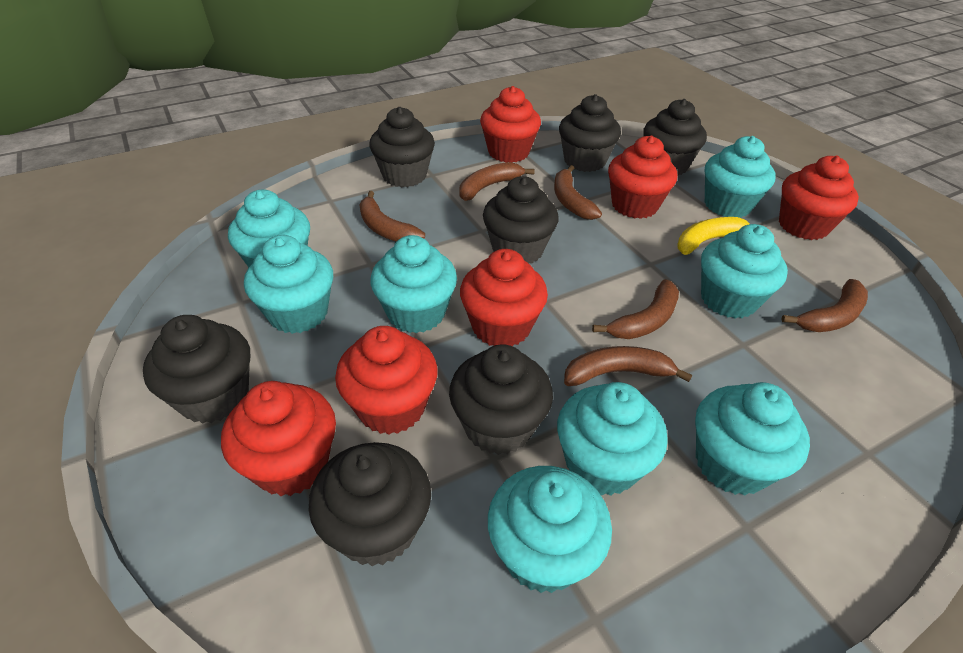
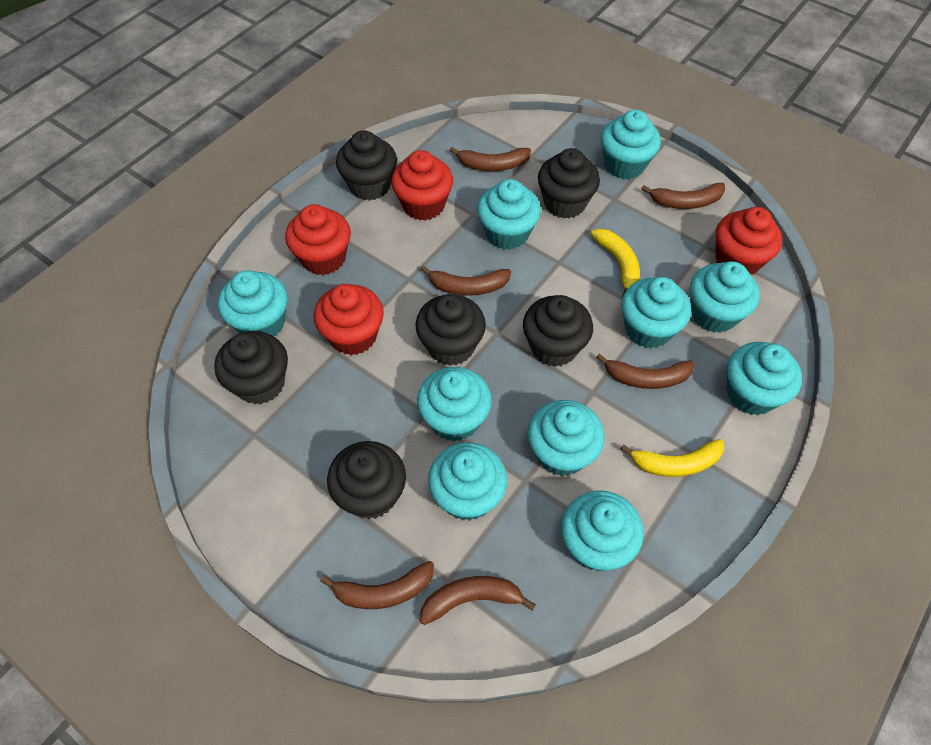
black cupcake: 7 -> 6
red cupcake: 6 -> 4
turquoise cupcake: 8 -> 10
yellow banana: 1 -> 2

